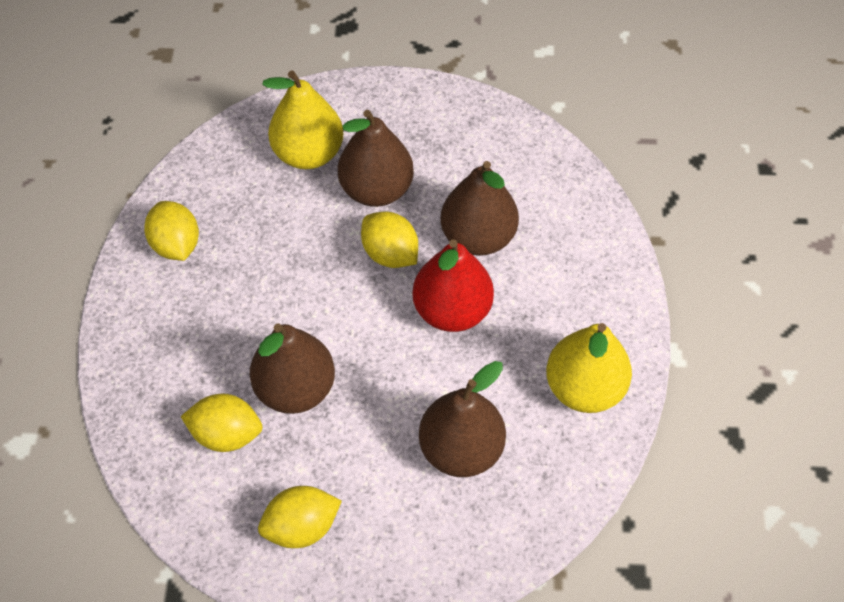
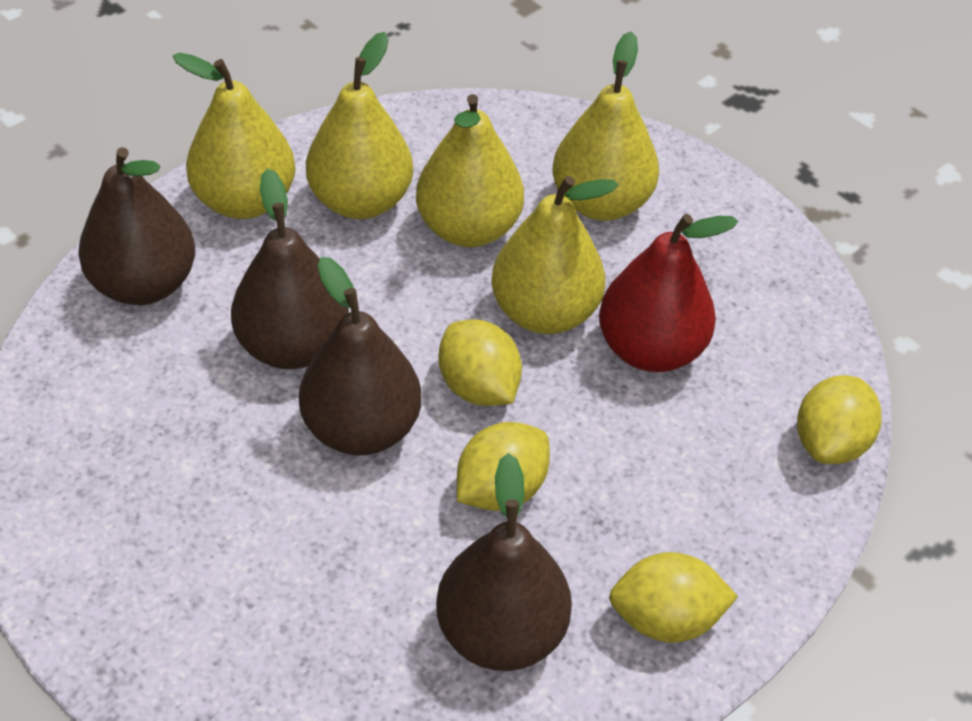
yellow pear: 2 -> 5

